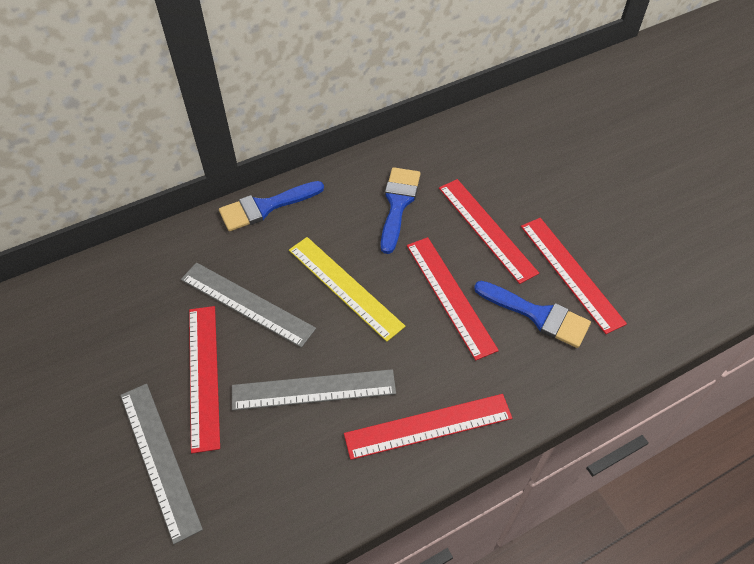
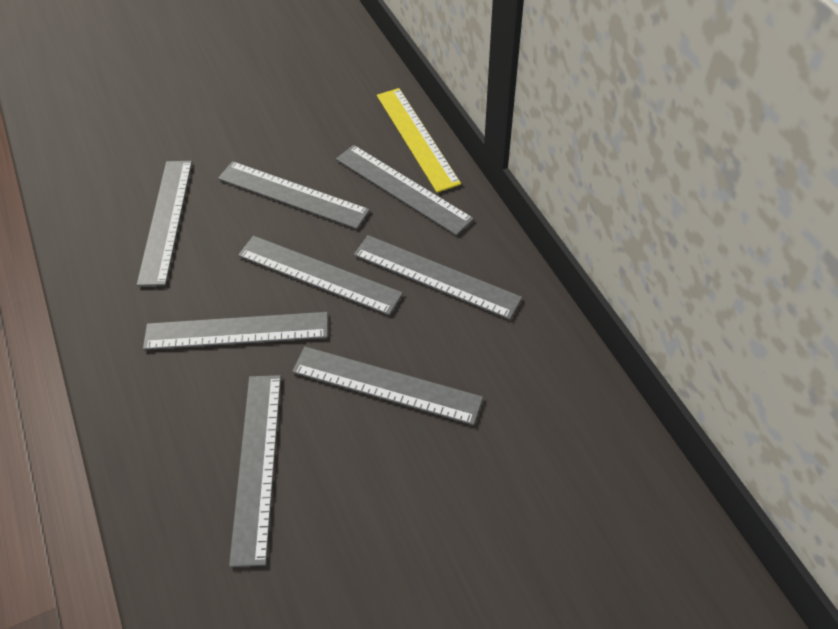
blue brush: 3 -> 0
grey ruler: 3 -> 8
red ruler: 5 -> 0

